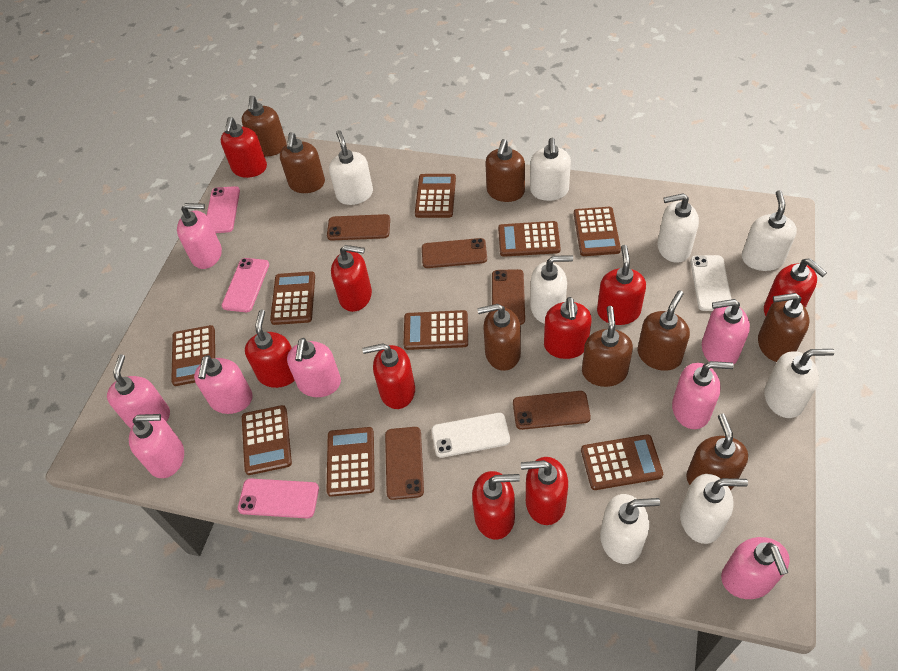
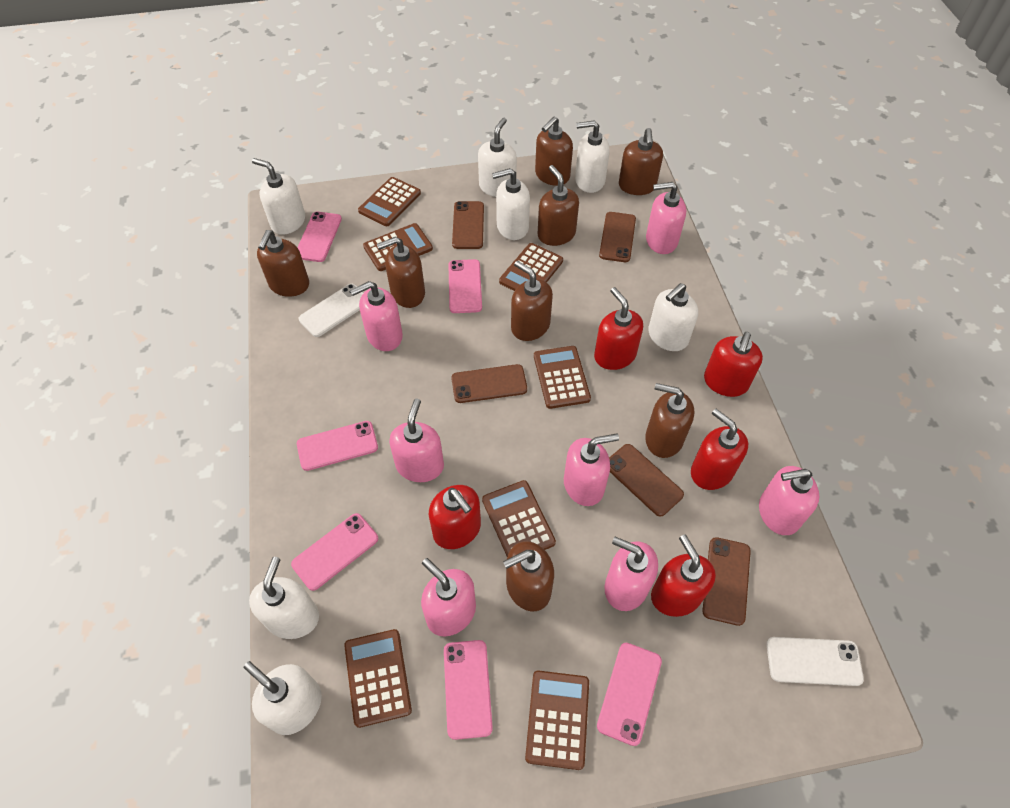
brown calculator: 9 -> 7
pink phone: 3 -> 6
pink soap dispenser: 8 -> 7
red soap dispenser: 9 -> 5
white soap dispenser: 8 -> 7

